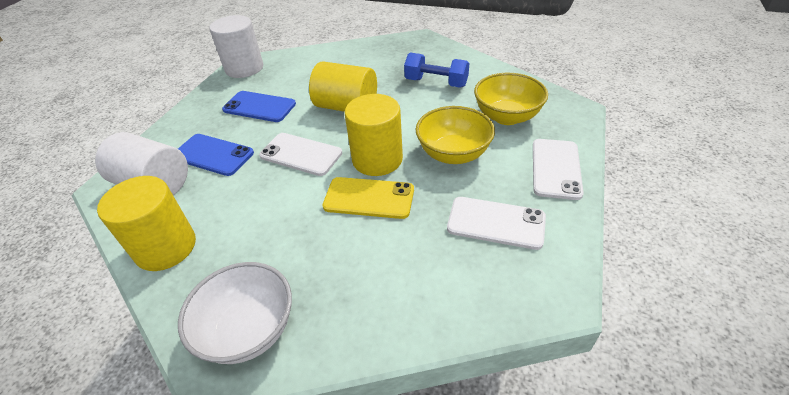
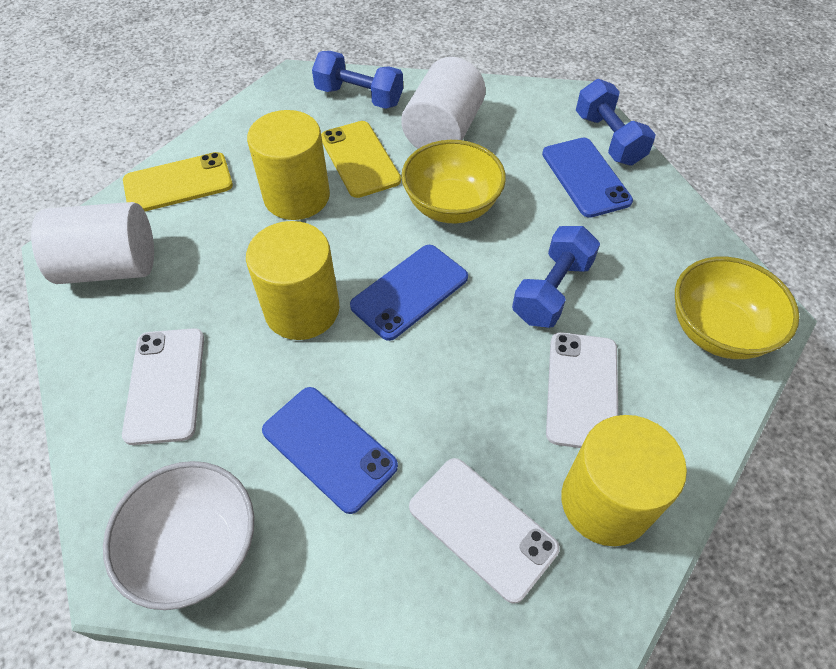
blue dumbbell: 1 -> 3
blue phone: 2 -> 3
yellow phone: 1 -> 2

